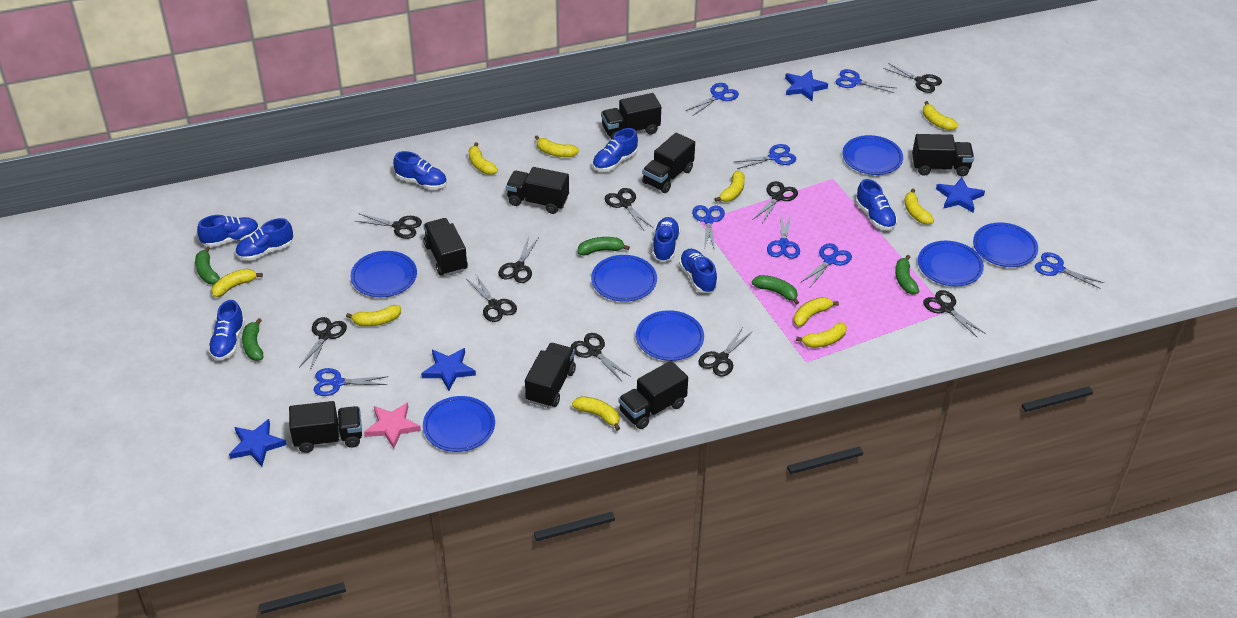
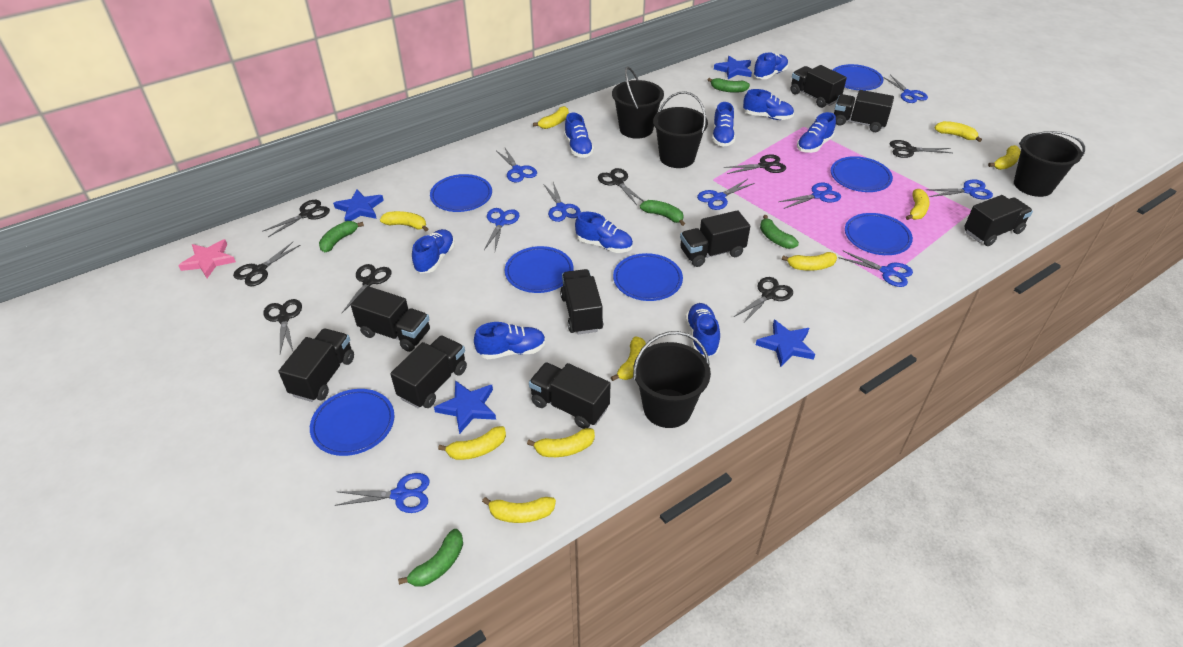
black bucket: 0 -> 4
black scissors: 10 -> 8
black truck: 8 -> 9
blue scissors: 8 -> 9
blue shoe: 8 -> 9

